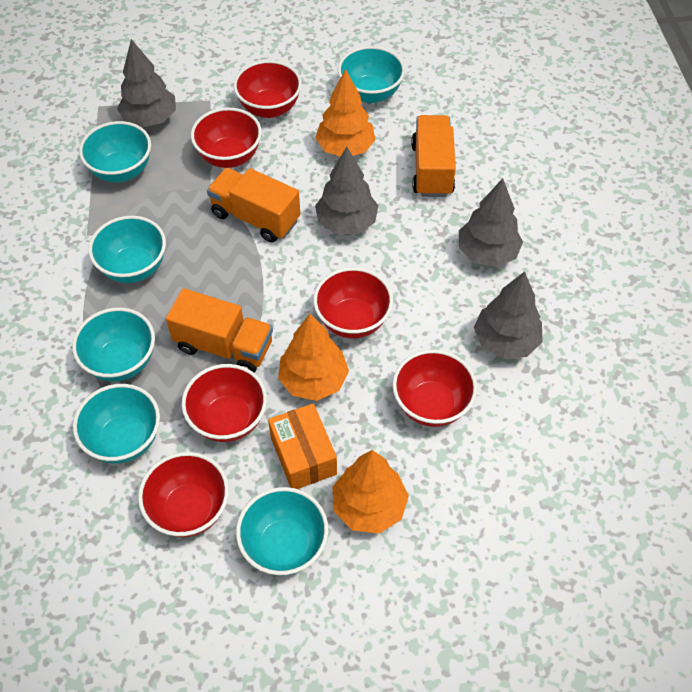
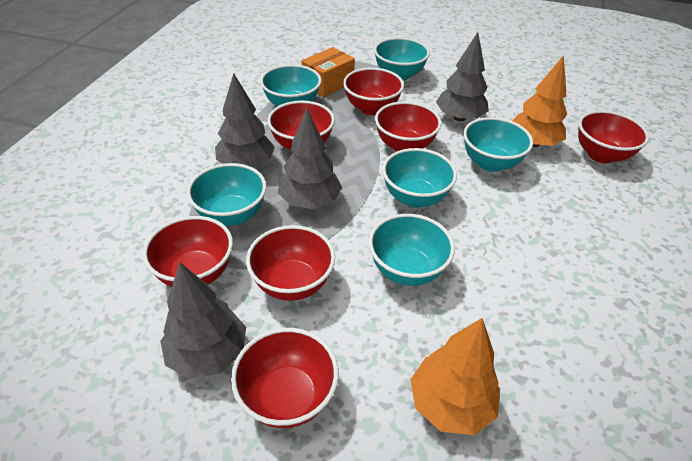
orange tree: 3 -> 2
orange truck: 3 -> 0
red bowl: 6 -> 7

